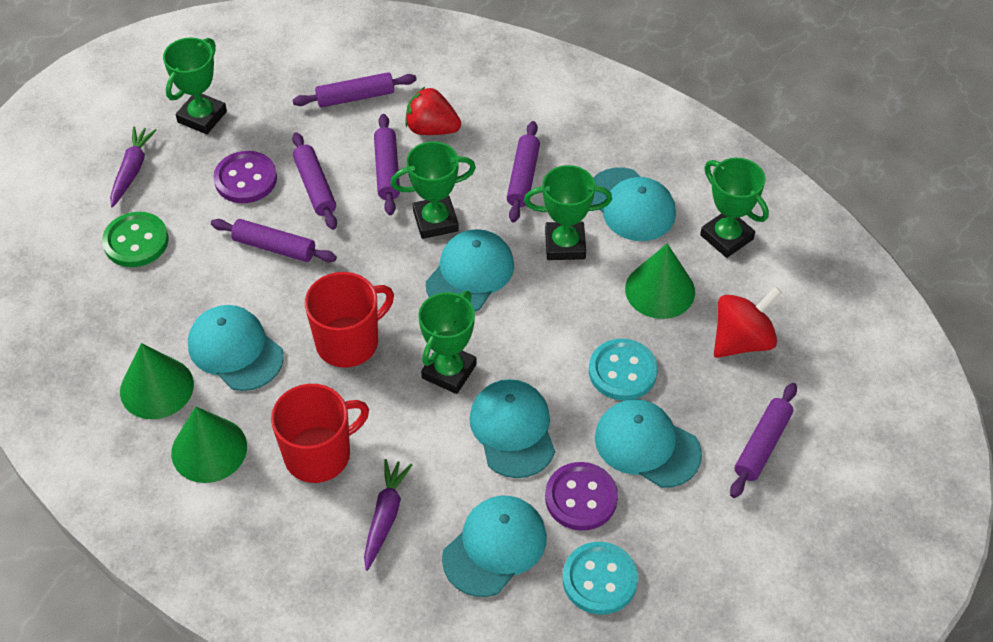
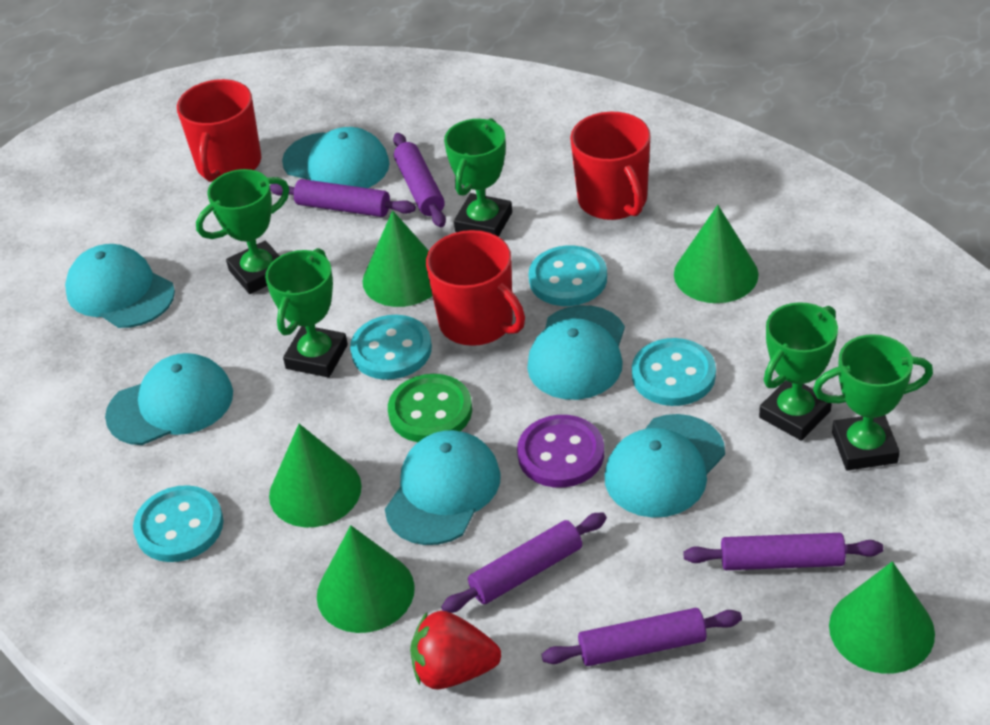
green cone: 3 -> 5
purple button: 2 -> 1
purple carrot: 2 -> 0
purple rolling pin: 6 -> 5
red mug: 2 -> 3
red spinning top: 1 -> 0
turquoise button: 2 -> 4

